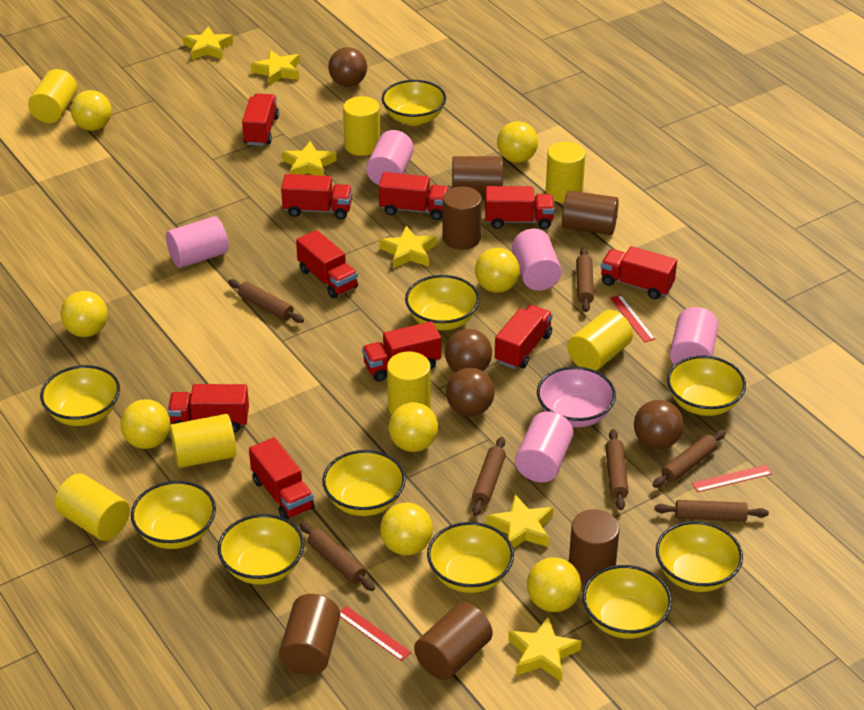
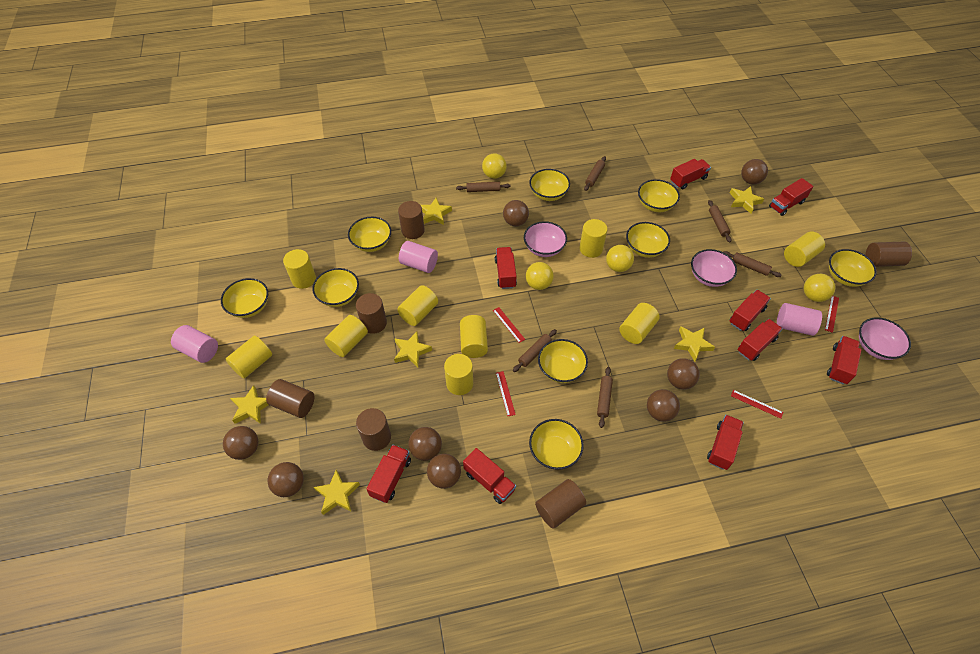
brown ball: 4 -> 8
brown rolling pin: 7 -> 6
pink bowl: 1 -> 3
pink cylinder: 5 -> 3
red ruler: 3 -> 4
red truck: 10 -> 9
yellow ball: 8 -> 4
yellow bowl: 10 -> 9
yellow cylinder: 7 -> 9

